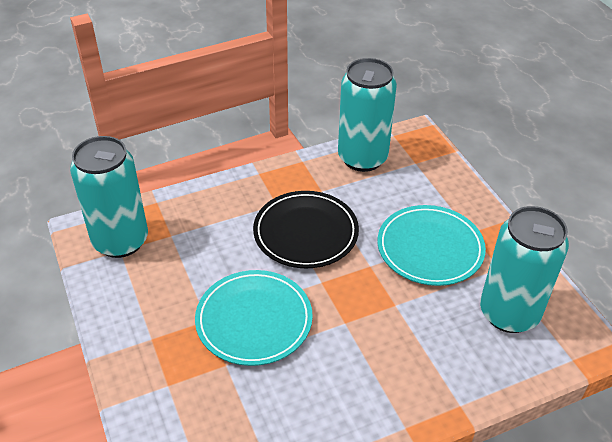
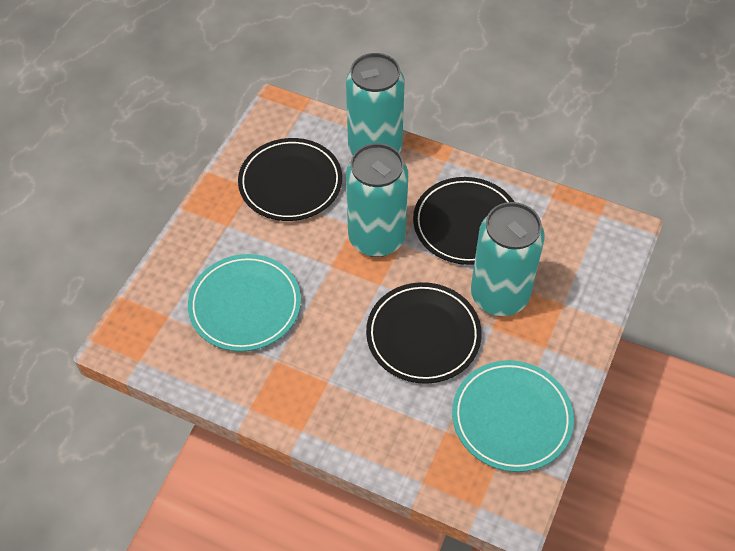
black plate: 1 -> 3

